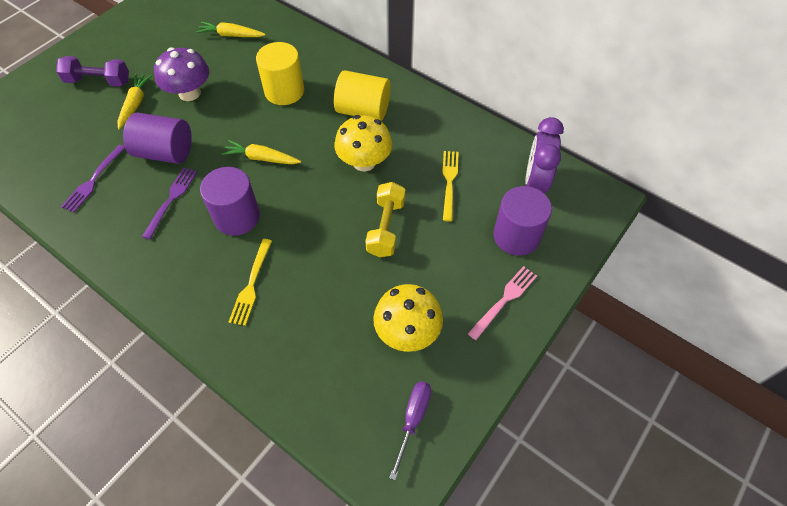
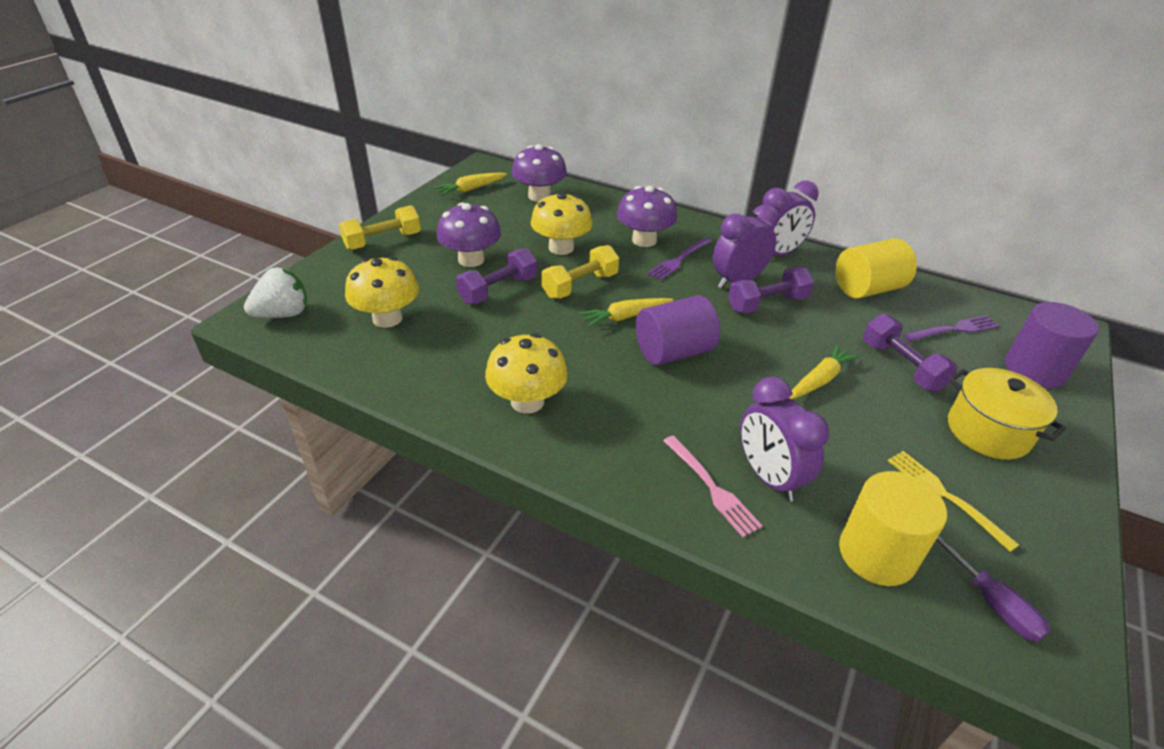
purple clock: 1 -> 3
purple cylinder: 3 -> 2
purple dumbbell: 1 -> 3
purple mushroom: 1 -> 3
white strawberry: 0 -> 1
yellow dumbbell: 1 -> 2
yellow fork: 2 -> 1
yellow mushroom: 2 -> 3
yellow pot: 0 -> 1

